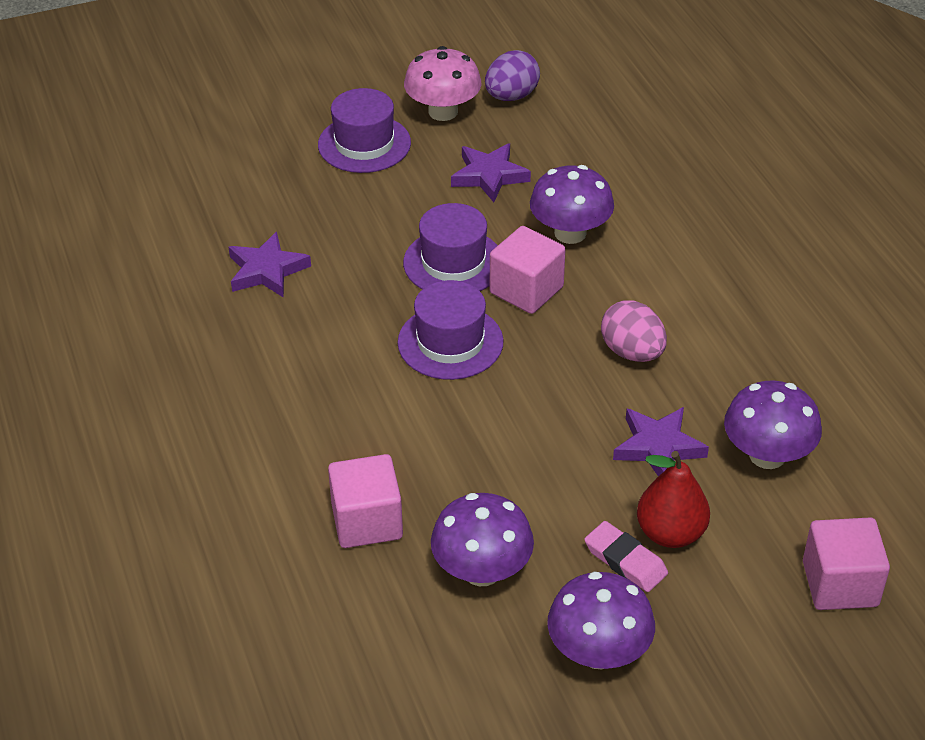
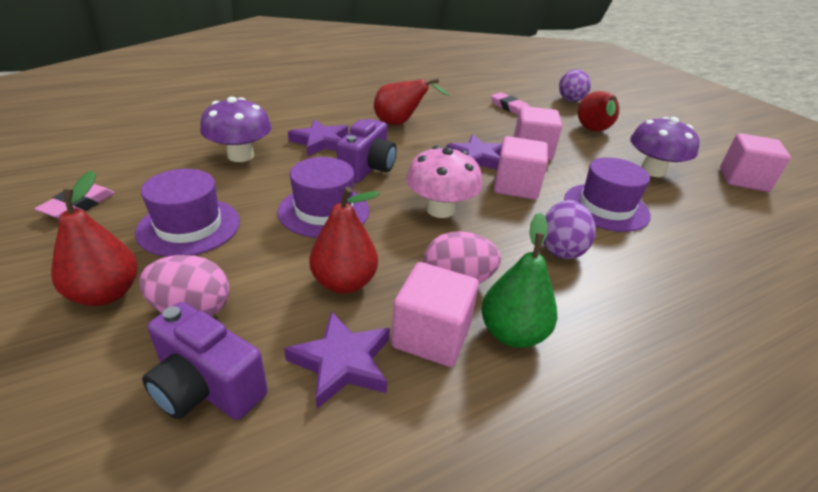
green pear: 0 -> 1
pink cube: 3 -> 4
pink egg: 1 -> 2
pink eraser: 1 -> 2
purple camera: 0 -> 2
purple egg: 1 -> 2
purple mushroom: 4 -> 2
red pear: 1 -> 4

